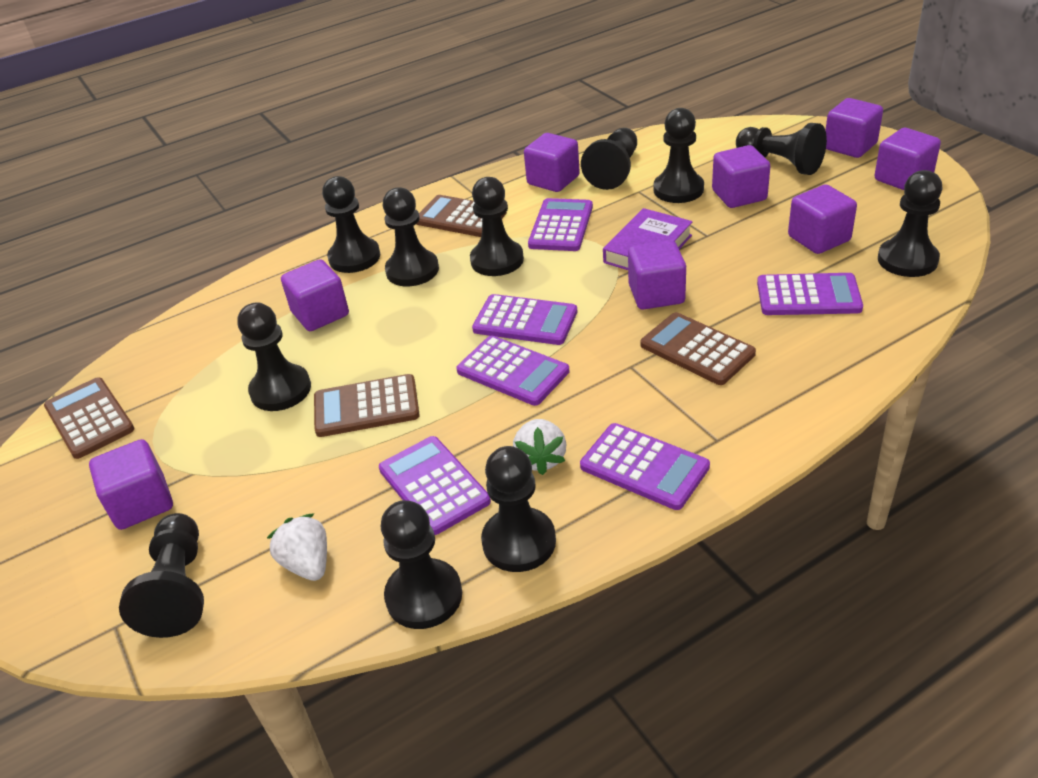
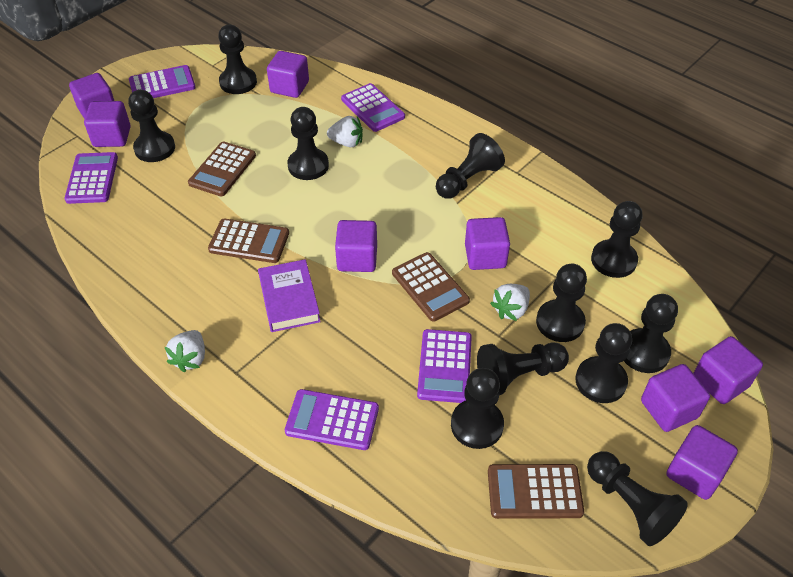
purple calculator: 6 -> 5
white strawberry: 2 -> 3

